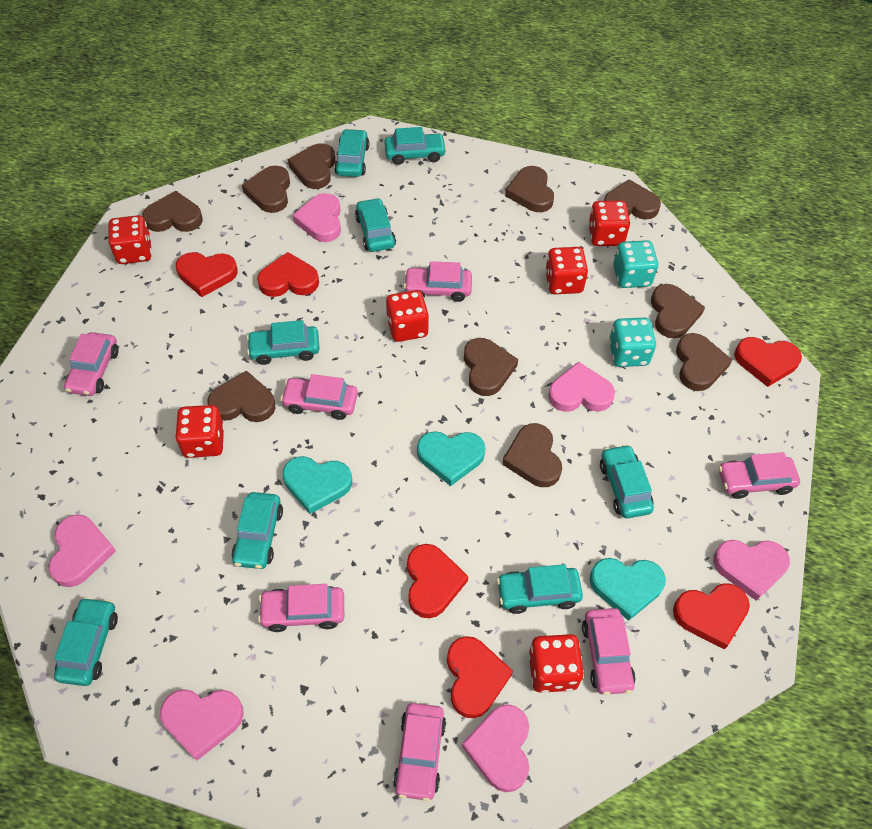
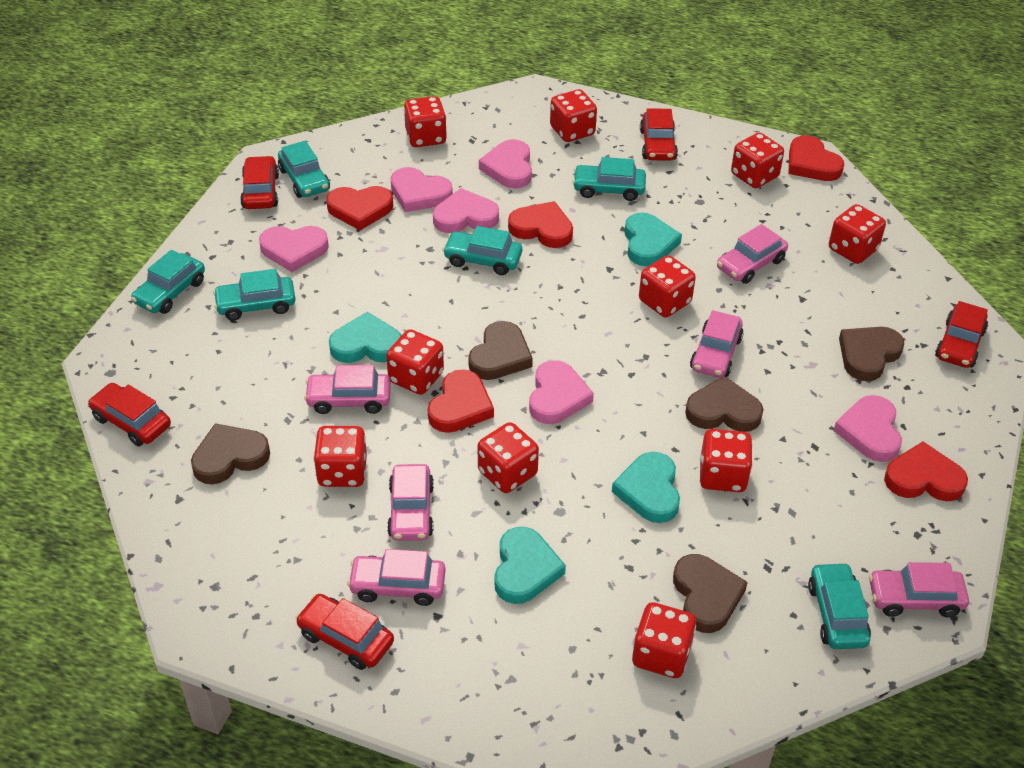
brown heart: 10 -> 5
pink car: 7 -> 6
red car: 0 -> 5
red dice: 6 -> 10
red heart: 6 -> 5
turquoise car: 8 -> 6
turquoise dice: 2 -> 0
turquoise heart: 3 -> 4

